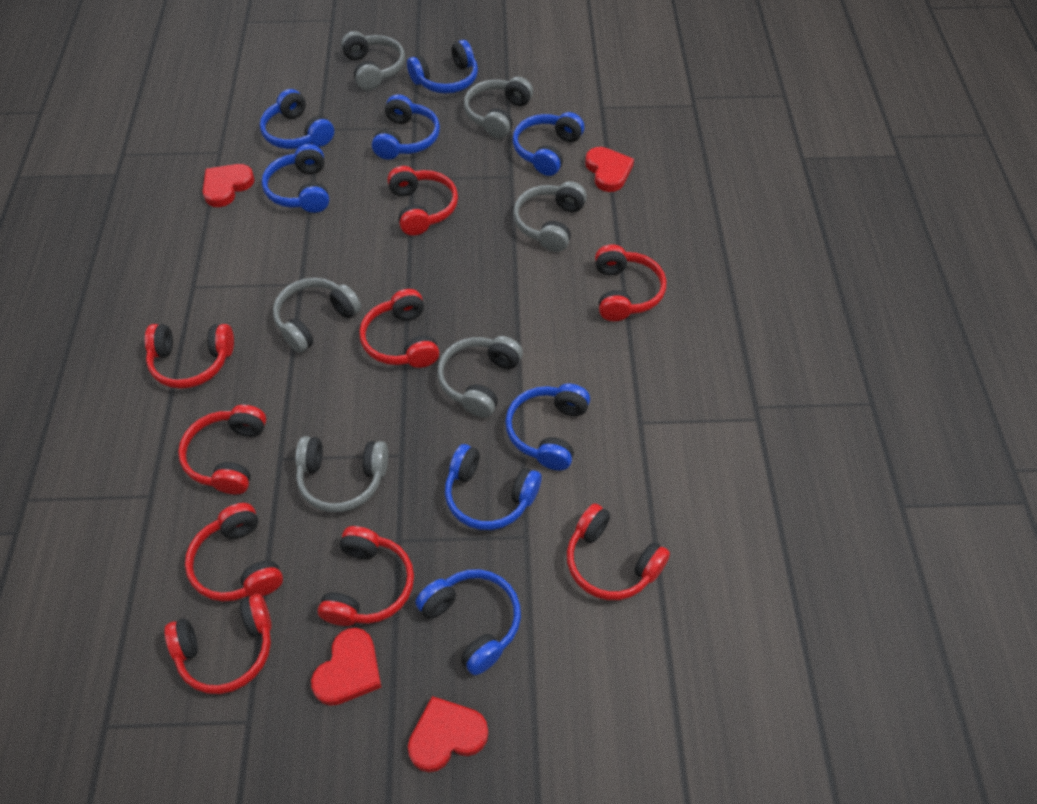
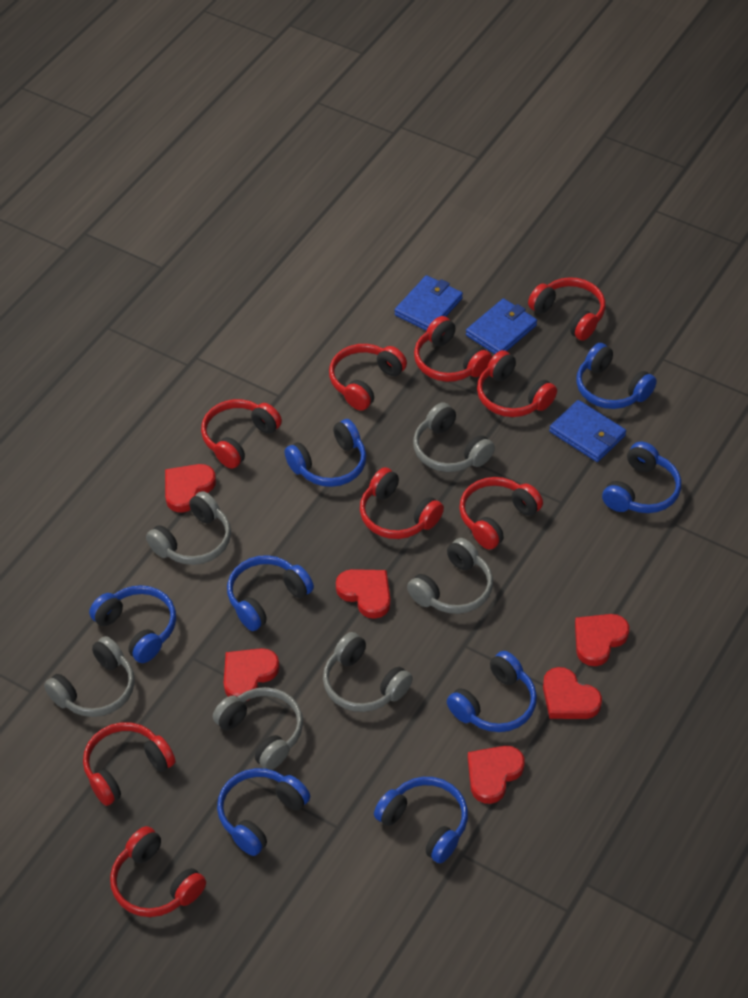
blue wallet: 0 -> 3
red heart: 4 -> 6

